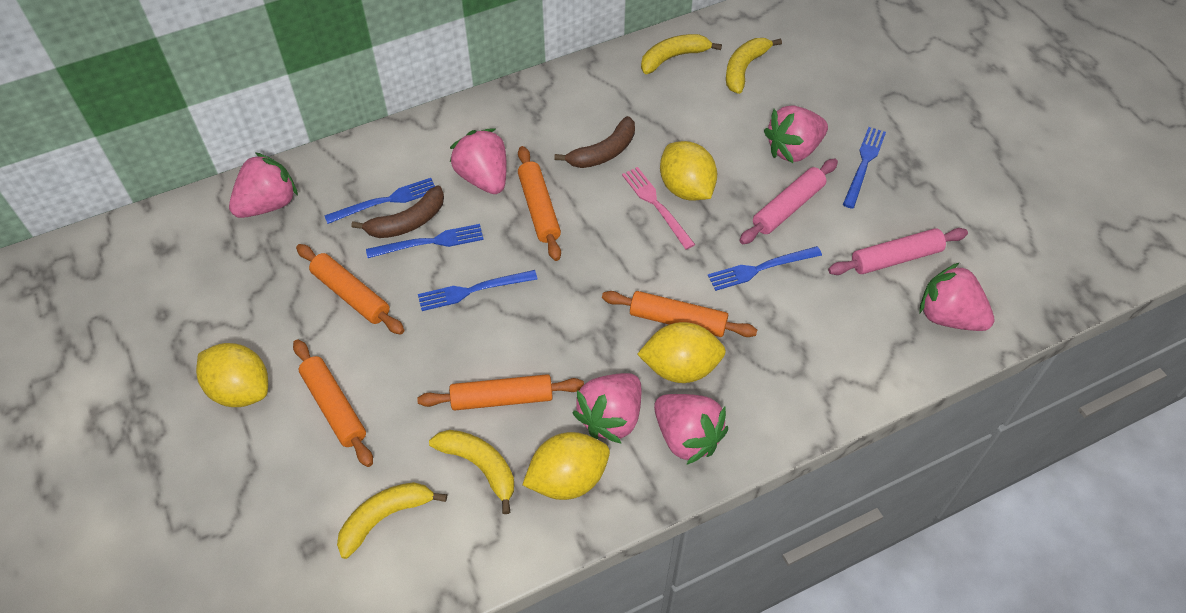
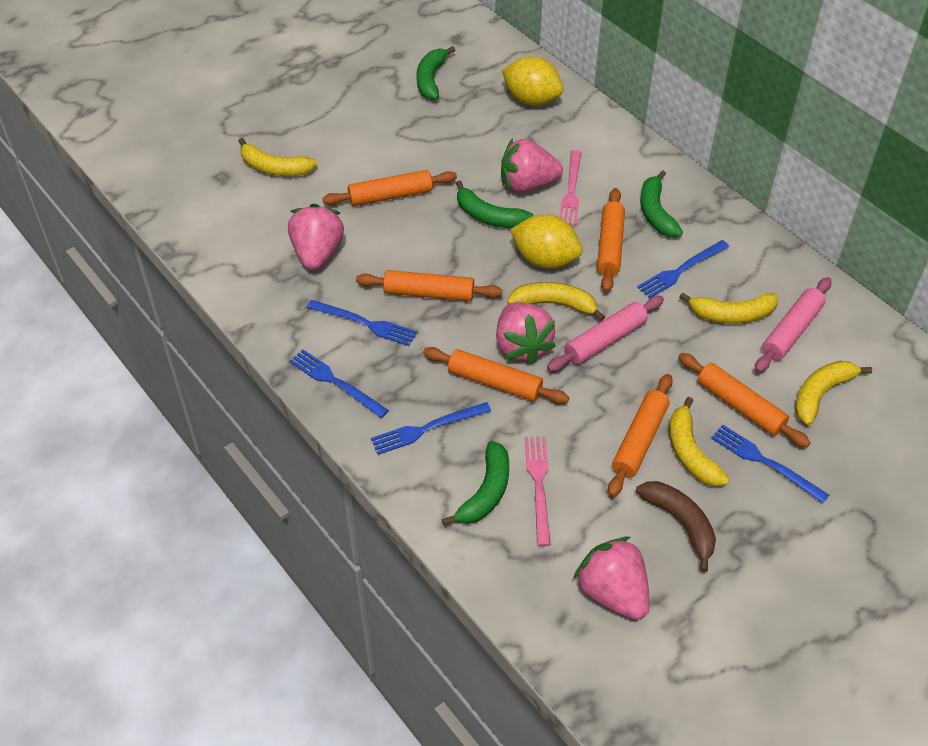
brown banana: 2 -> 1
green banana: 0 -> 4
orange rolling pin: 5 -> 6
pink fork: 1 -> 2
pink strawberry: 6 -> 4
yellow banana: 4 -> 5
yellow lemon: 4 -> 2

